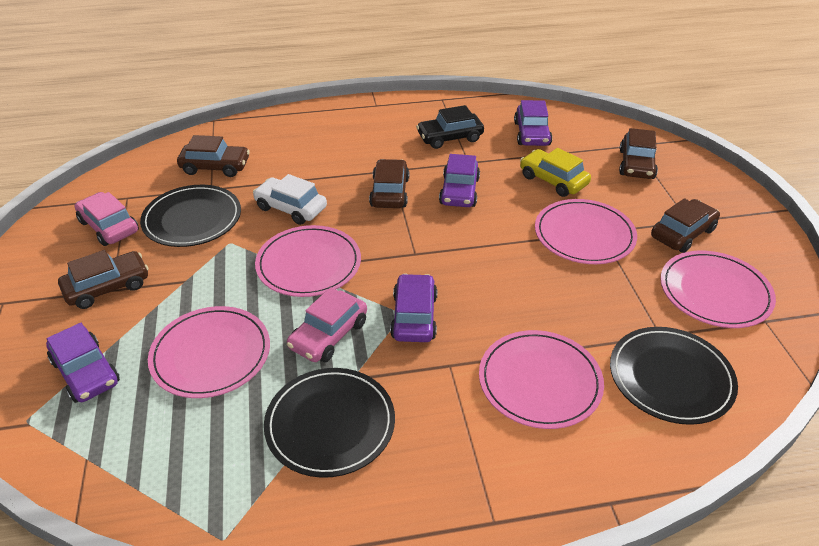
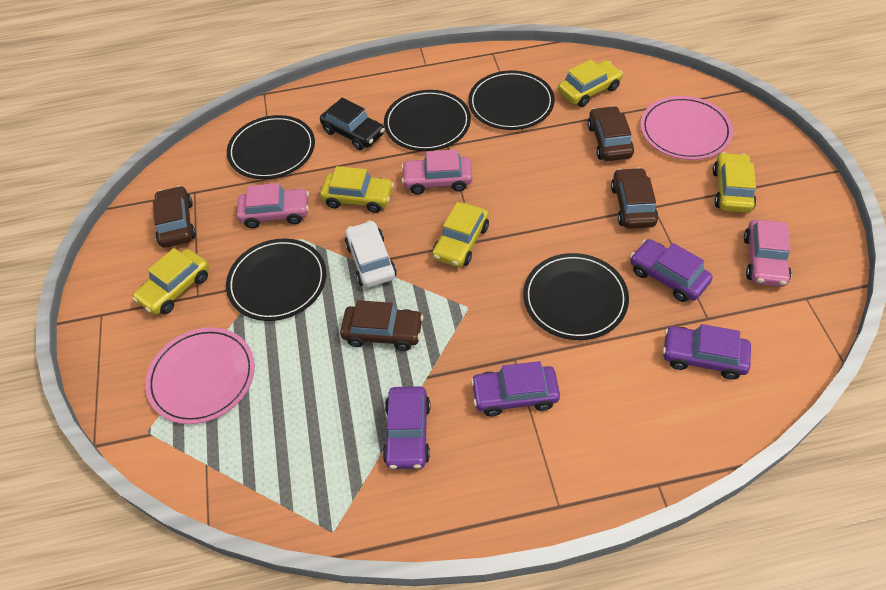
black plate: 3 -> 5
brown car: 5 -> 4
pink car: 2 -> 3
pink plate: 5 -> 2
yellow car: 1 -> 5

